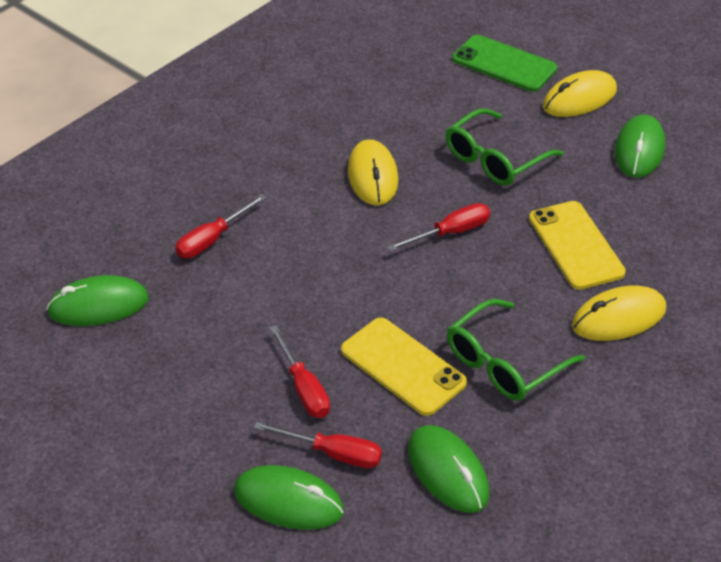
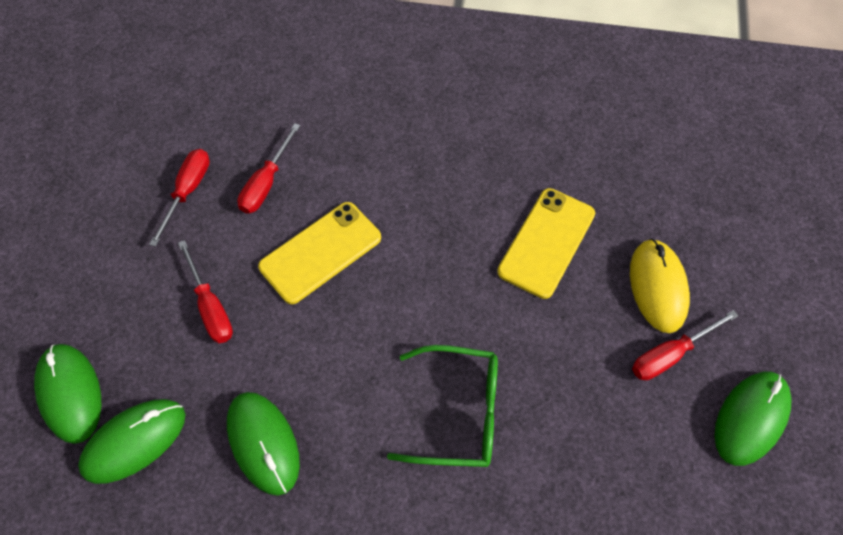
green glasses: 2 -> 1
green phone: 1 -> 0
yellow mouse: 3 -> 1

